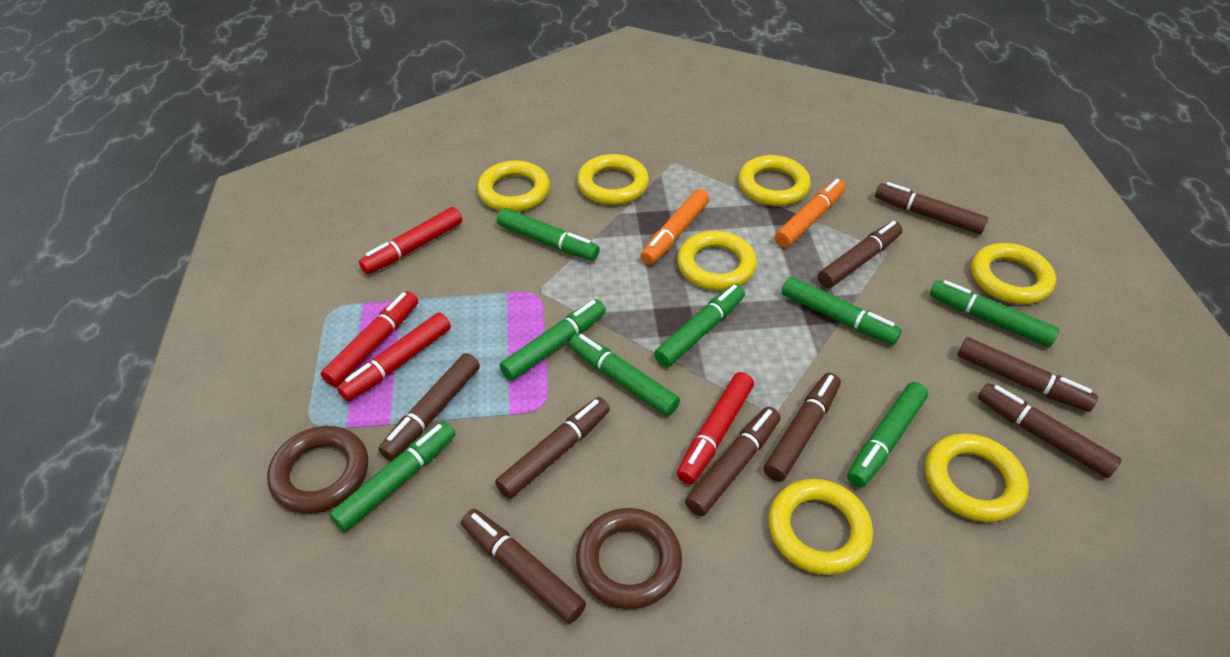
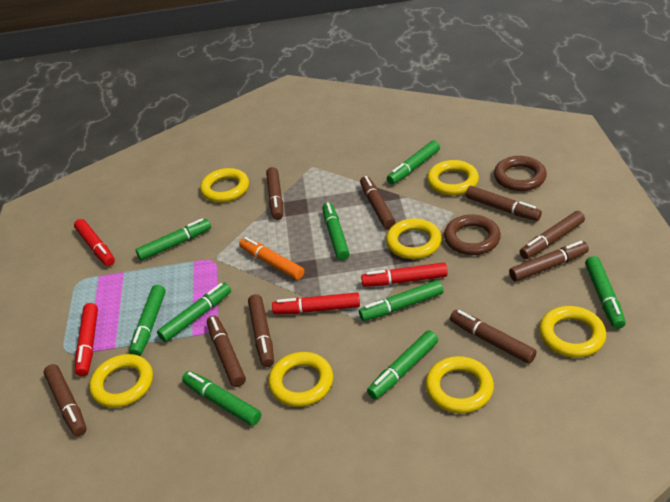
green marker: 8 -> 9
orange marker: 2 -> 1

